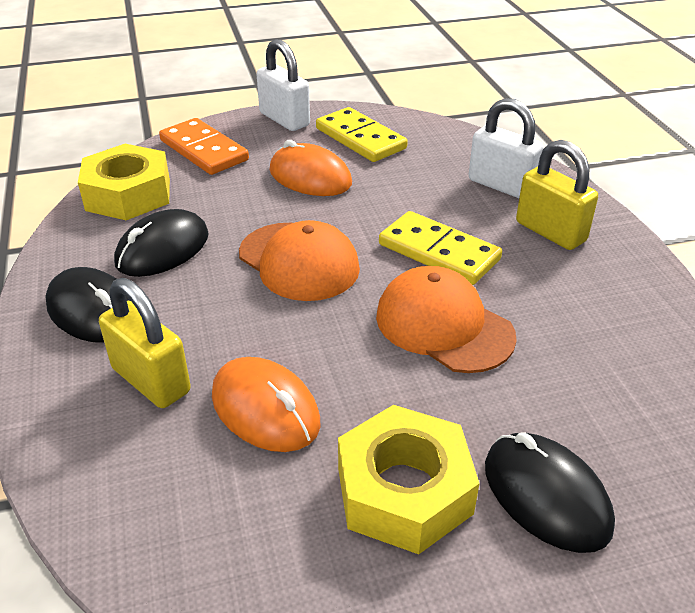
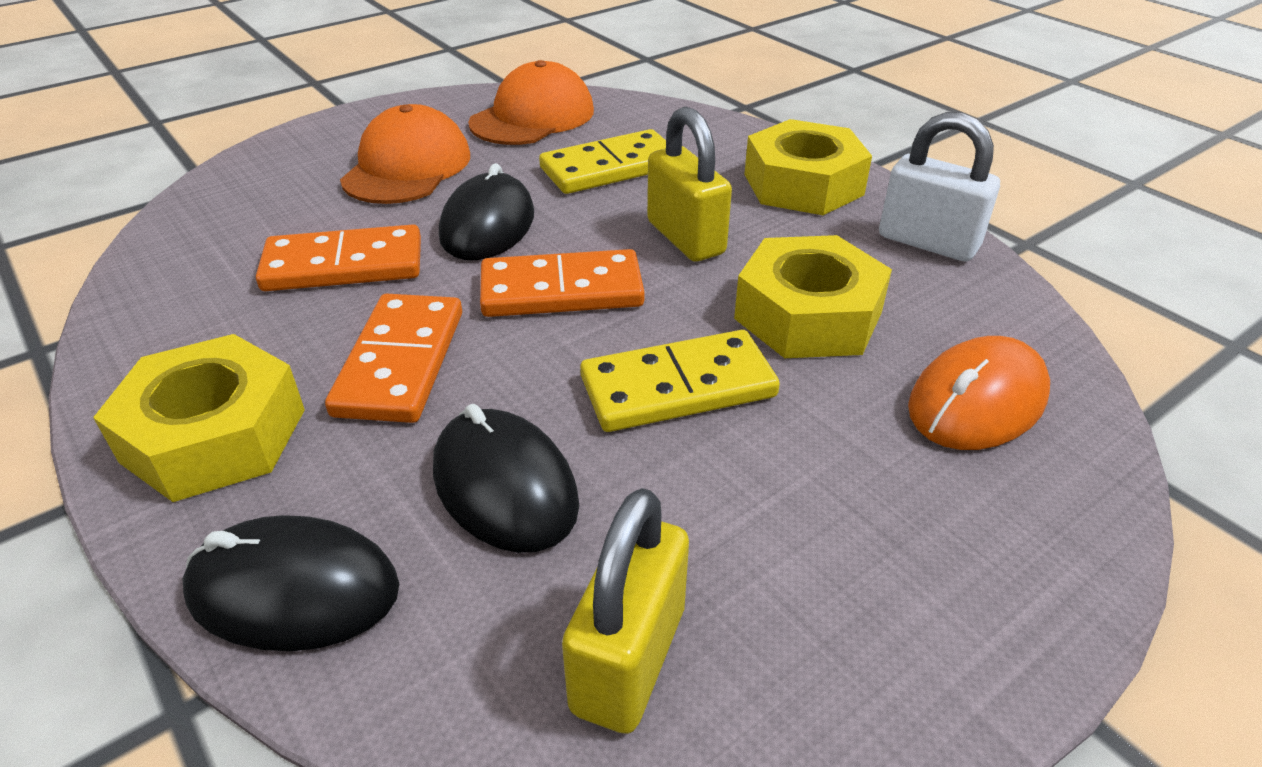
orange domino: 1 -> 3
orange mouse: 2 -> 1
white padlock: 2 -> 1
yellow nut: 2 -> 3

